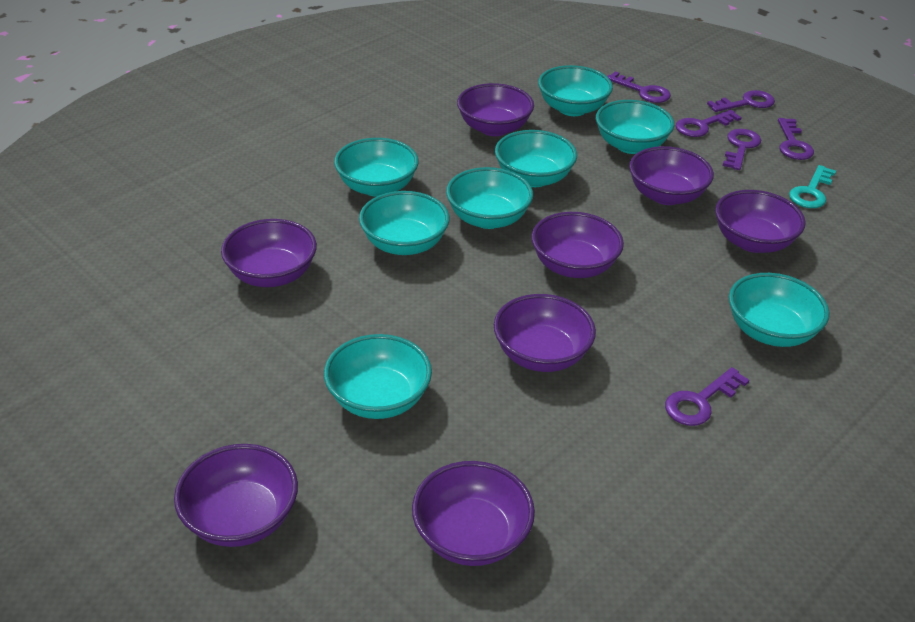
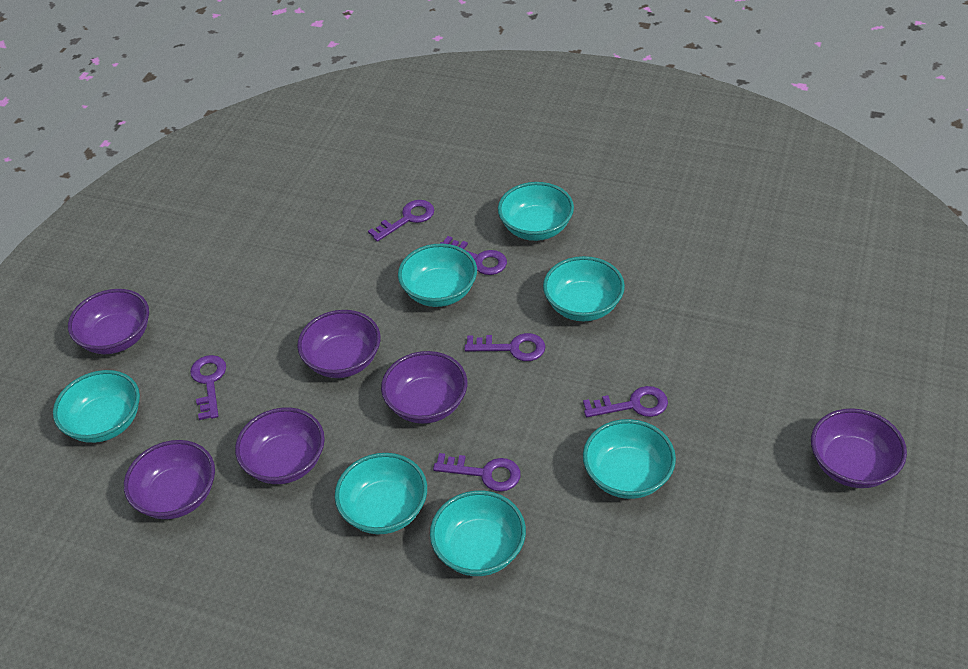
purple bowl: 8 -> 6
turquoise bowl: 8 -> 7
turquoise key: 1 -> 0

